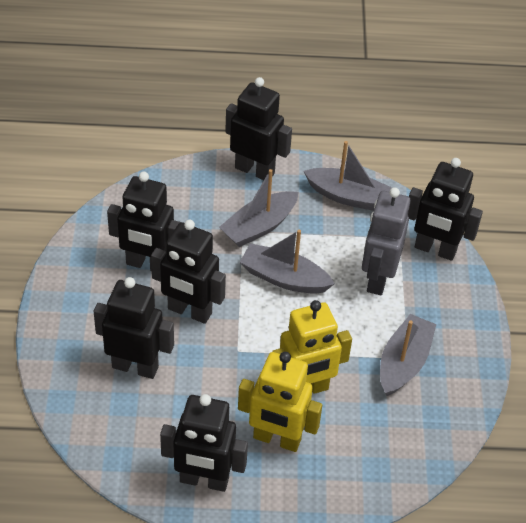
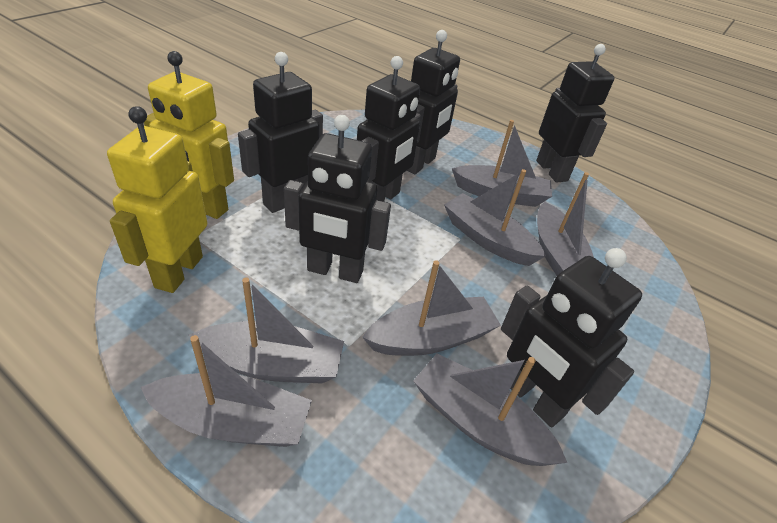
grey boat: 4 -> 7
grey robot: 1 -> 0

